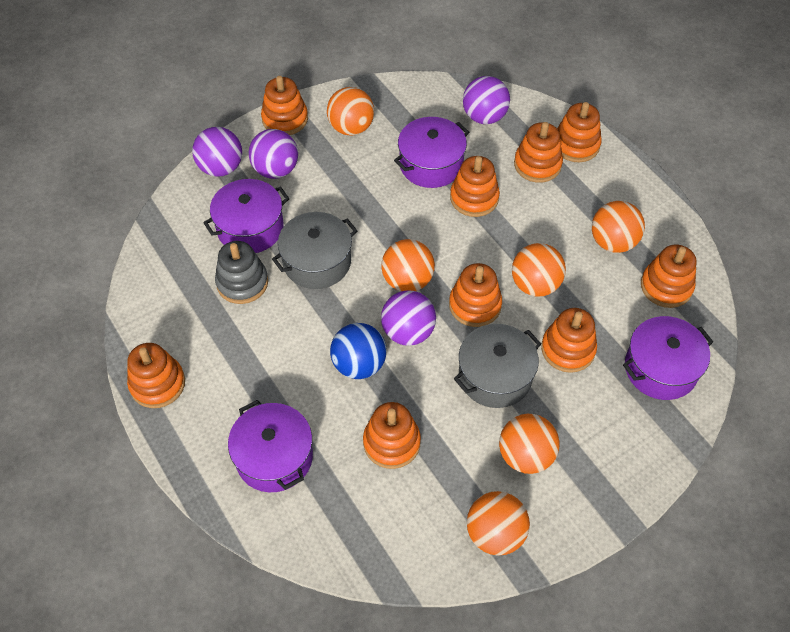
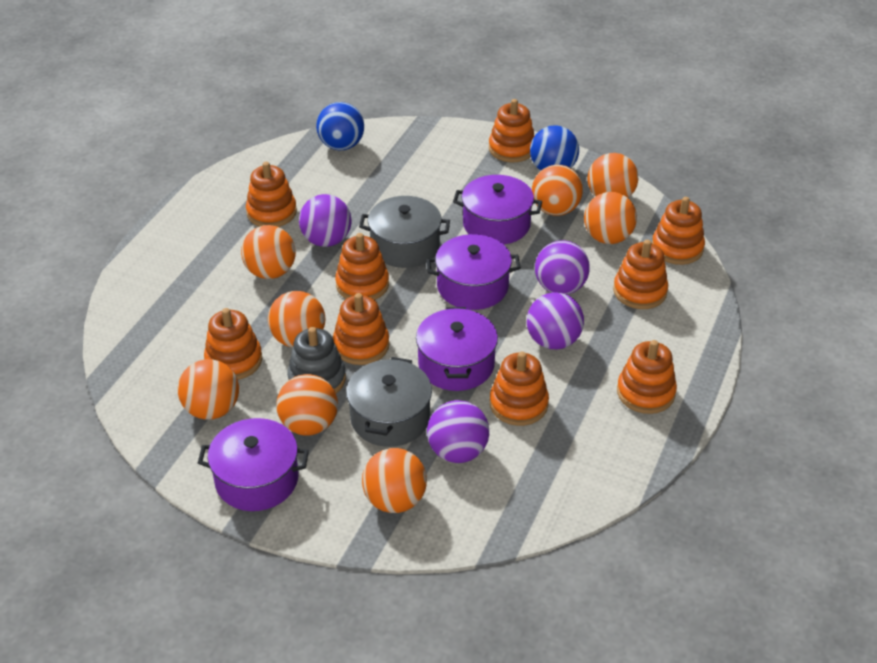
blue ball: 1 -> 2
orange ball: 6 -> 8

